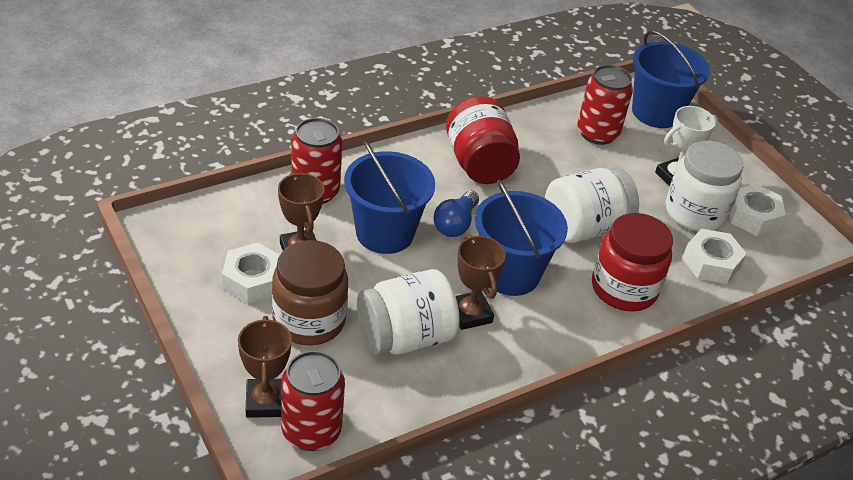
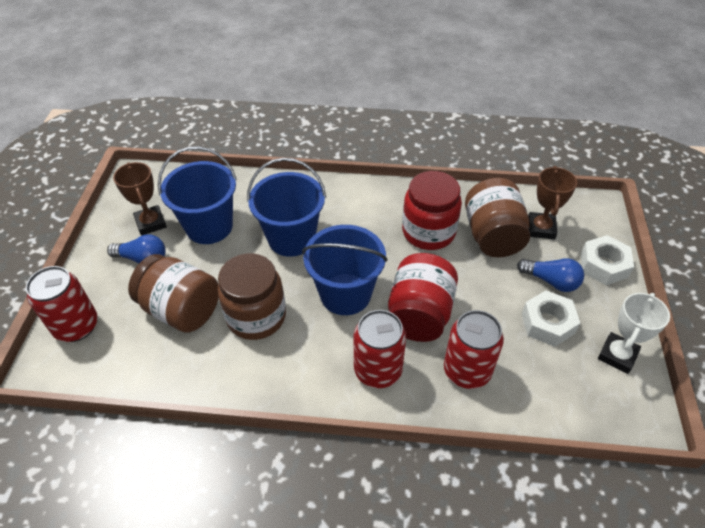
blue light bulb: 1 -> 2
brown jar: 1 -> 3
brown trophy: 3 -> 2
white jar: 3 -> 0
white nut: 3 -> 2

